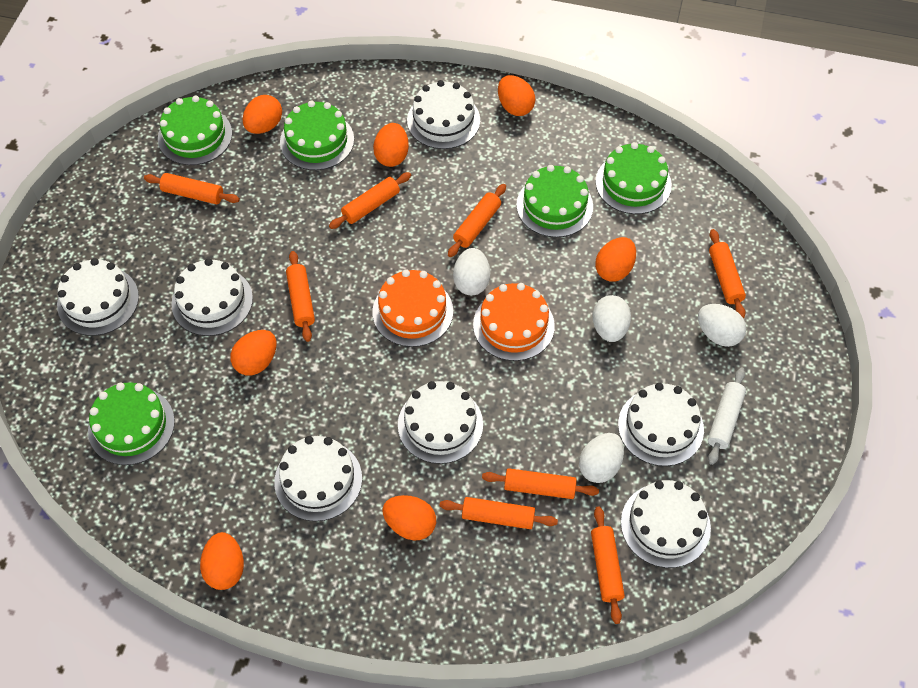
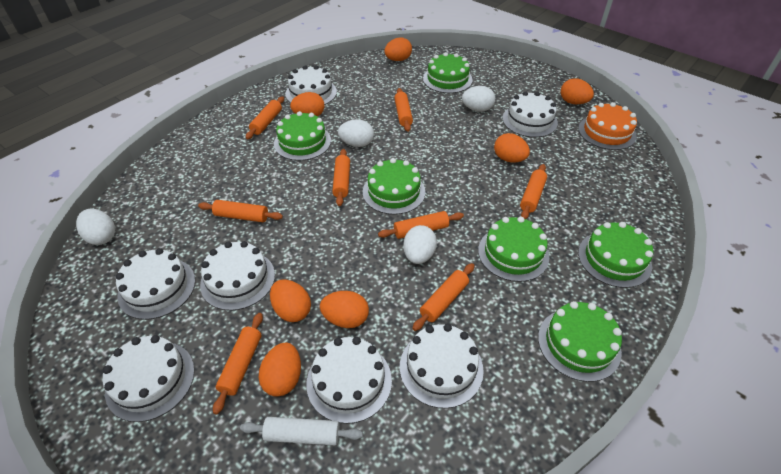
green cake: 5 -> 6
orange cake: 2 -> 1

